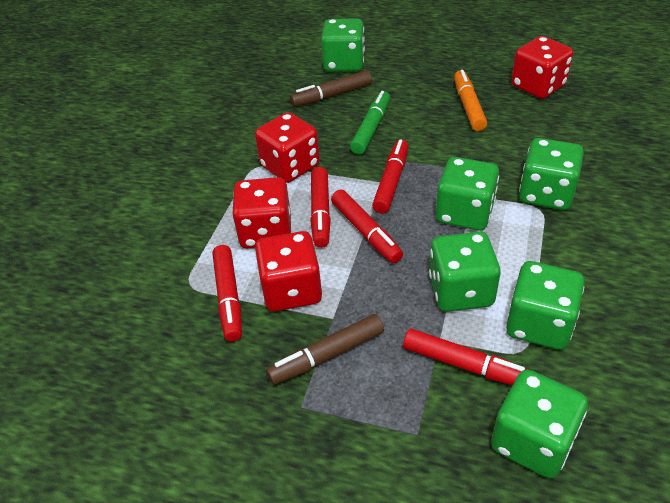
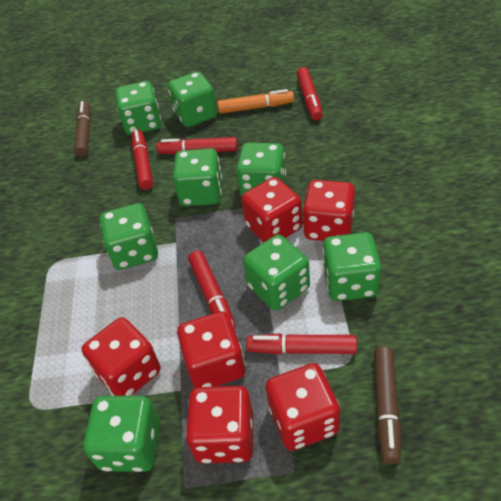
green dice: 6 -> 8
green marker: 1 -> 0
red dice: 4 -> 6

